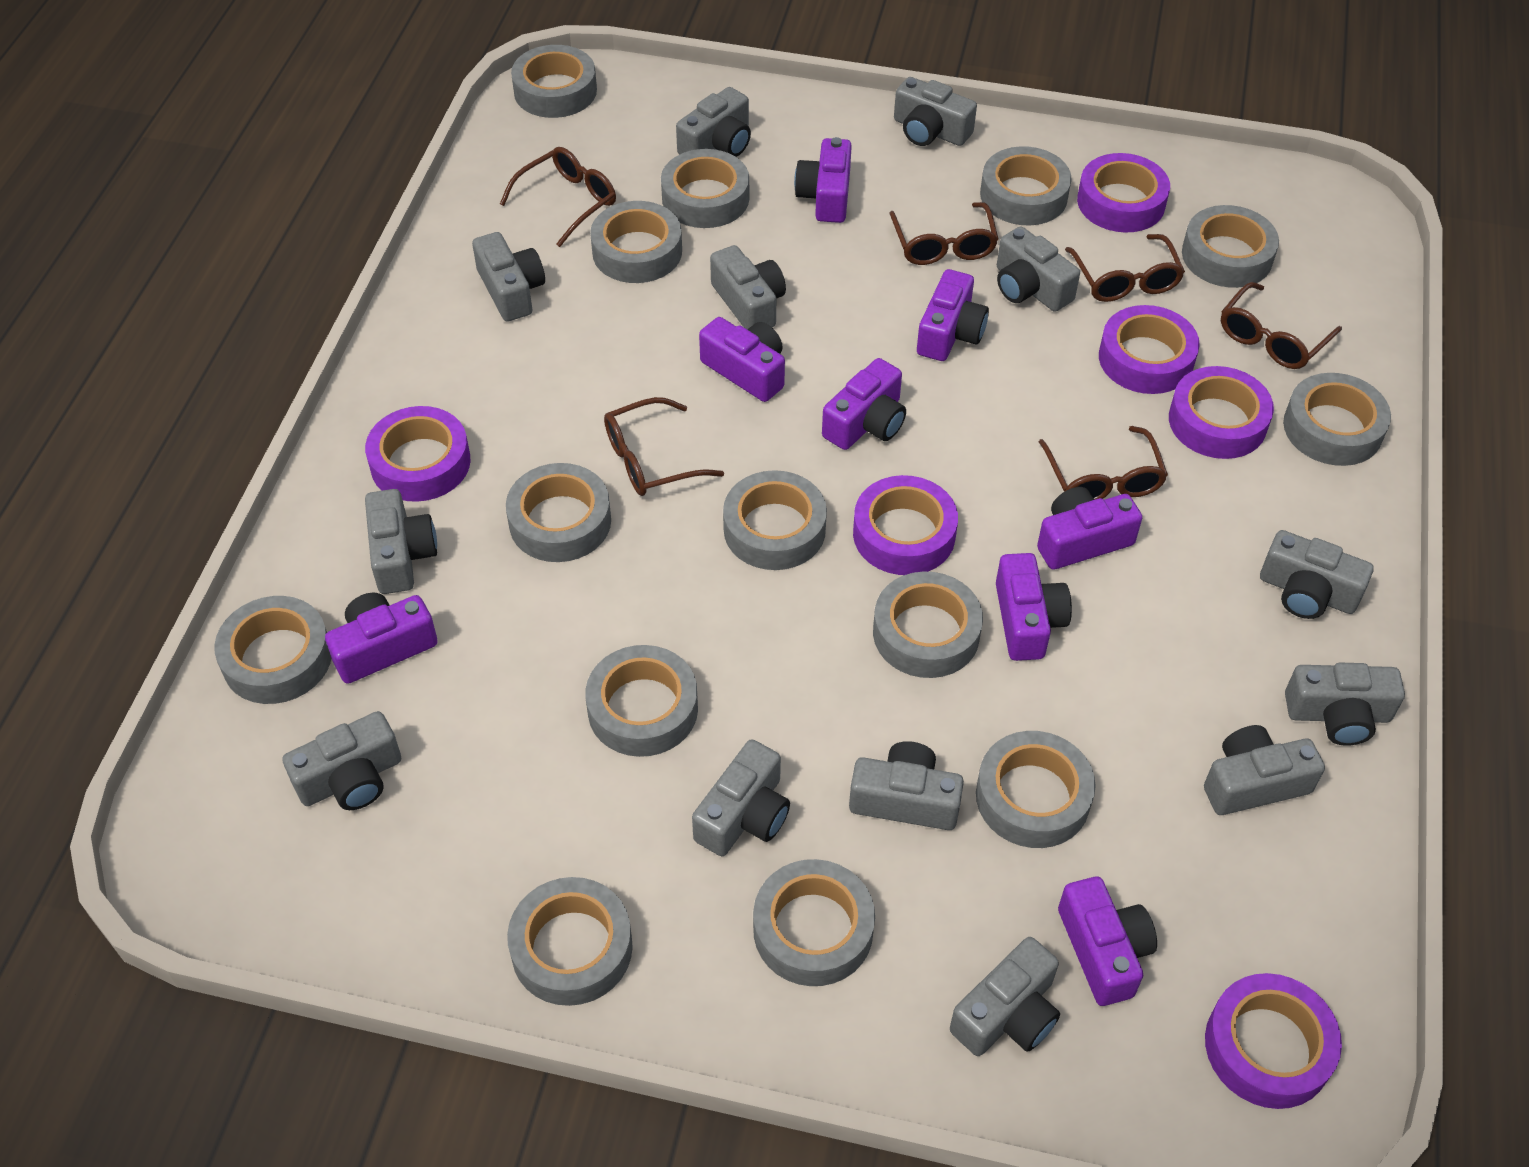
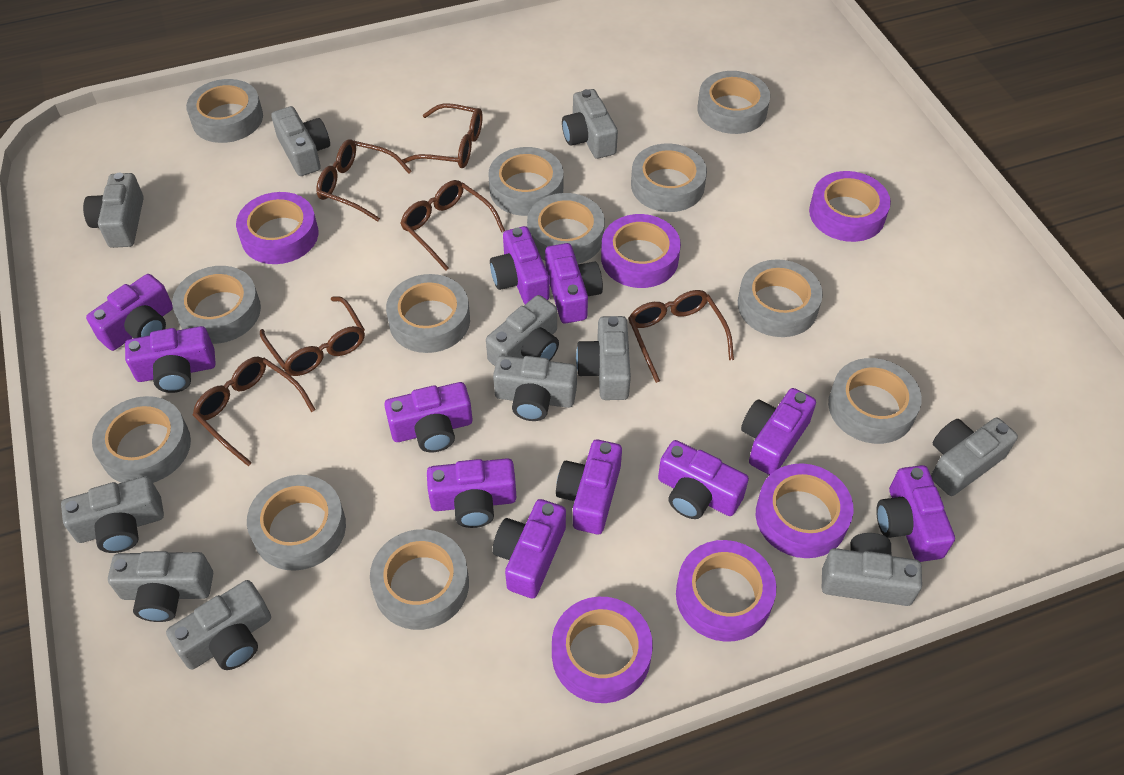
grey camera: 13 -> 11
grey tape: 14 -> 12
purple camera: 8 -> 11

